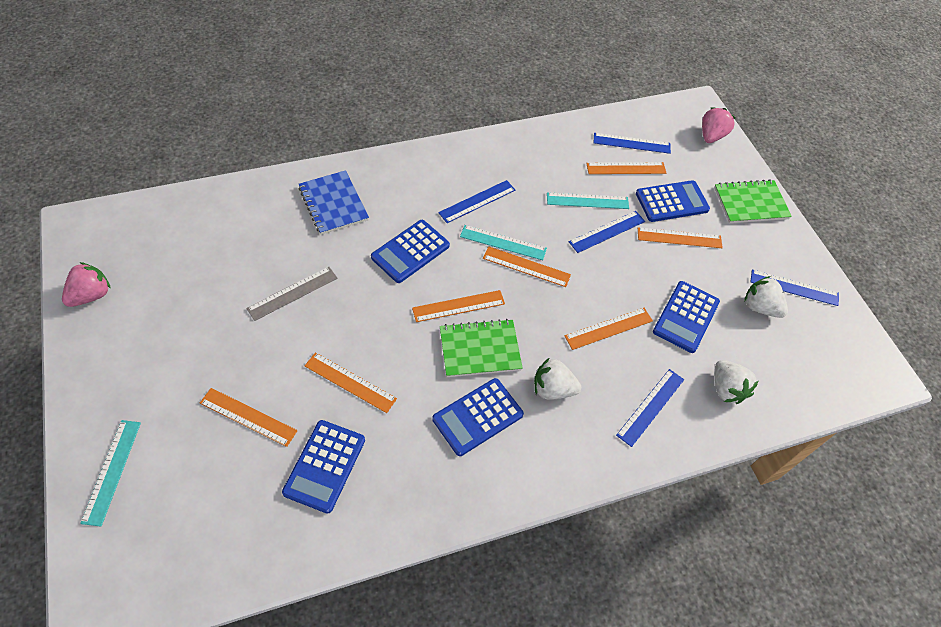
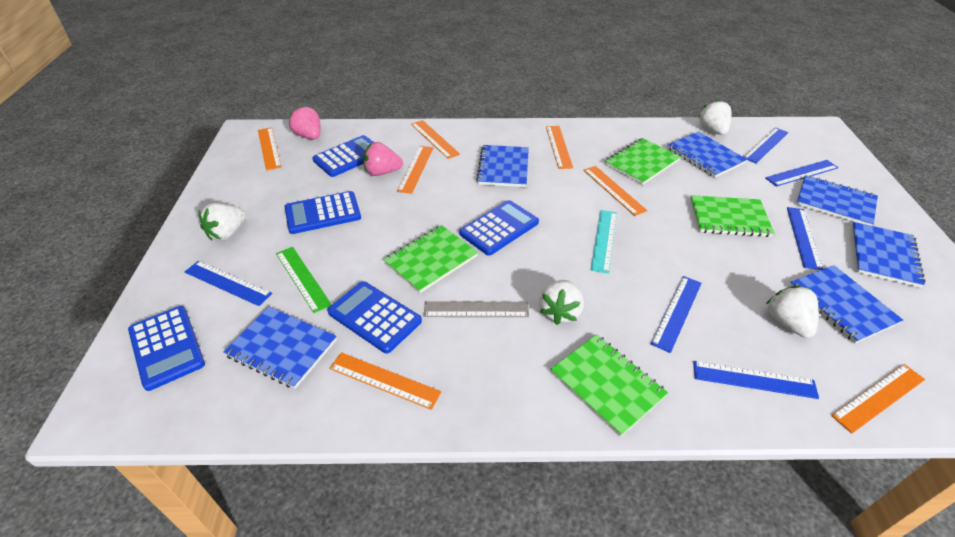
blue notebook: 1 -> 6
blue ruler: 5 -> 6
green notebook: 2 -> 4
green ruler: 0 -> 1
turquoise ruler: 3 -> 1
white strawberry: 3 -> 4

